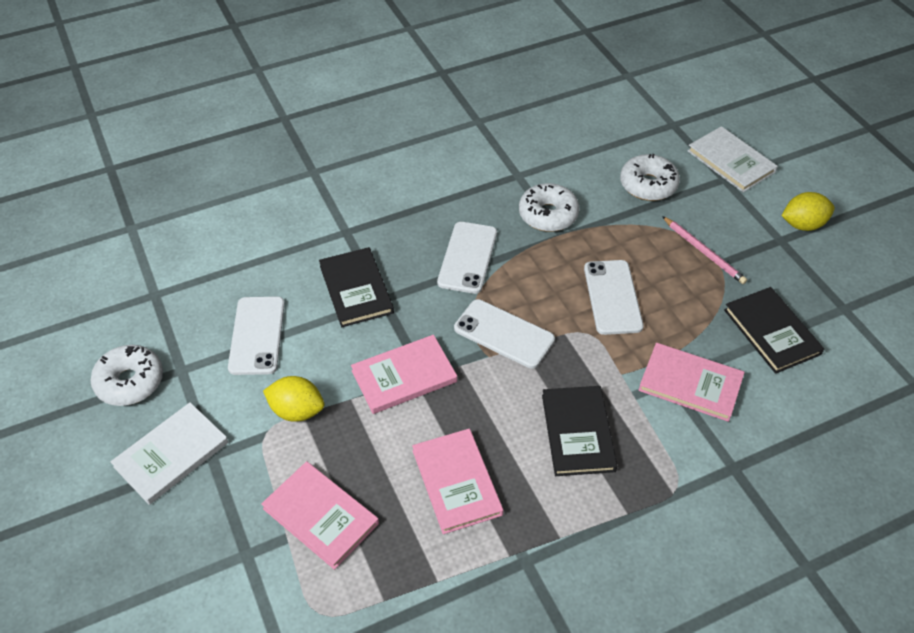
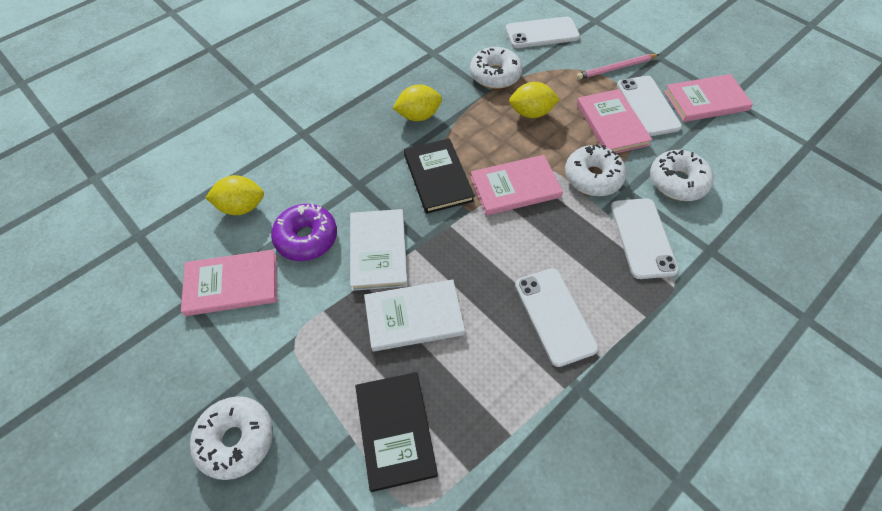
black book: 3 -> 2
purple donut: 0 -> 1
white donut: 3 -> 4
yellow lemon: 2 -> 3

